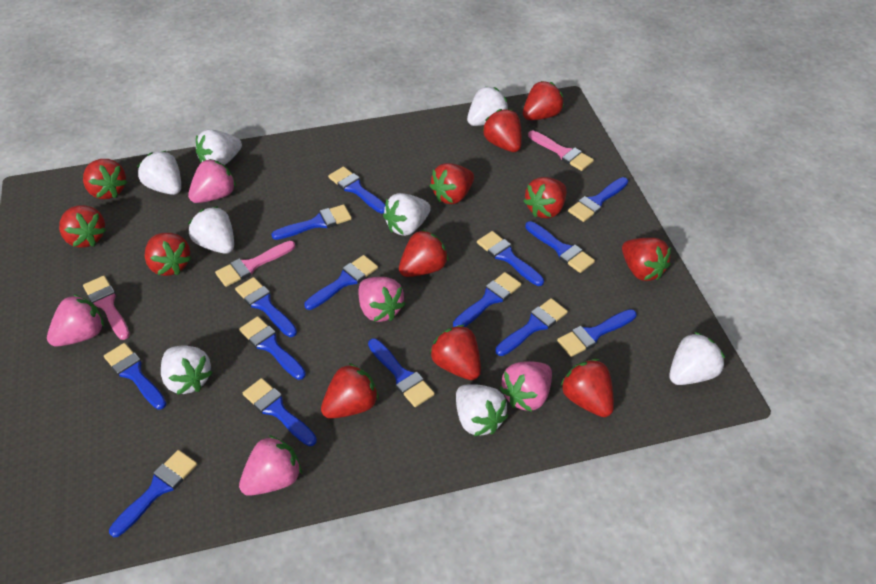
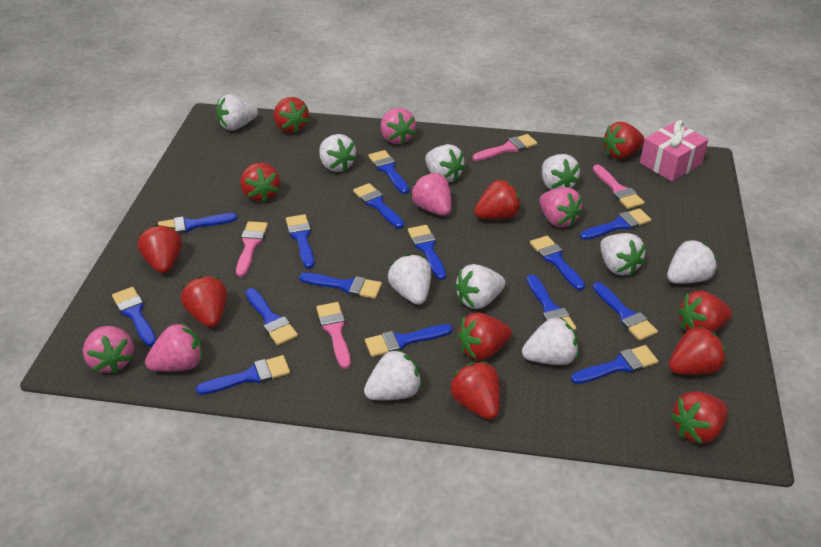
pink brush: 3 -> 4
pink gift: 0 -> 1
red strawberry: 12 -> 11
white strawberry: 8 -> 10

